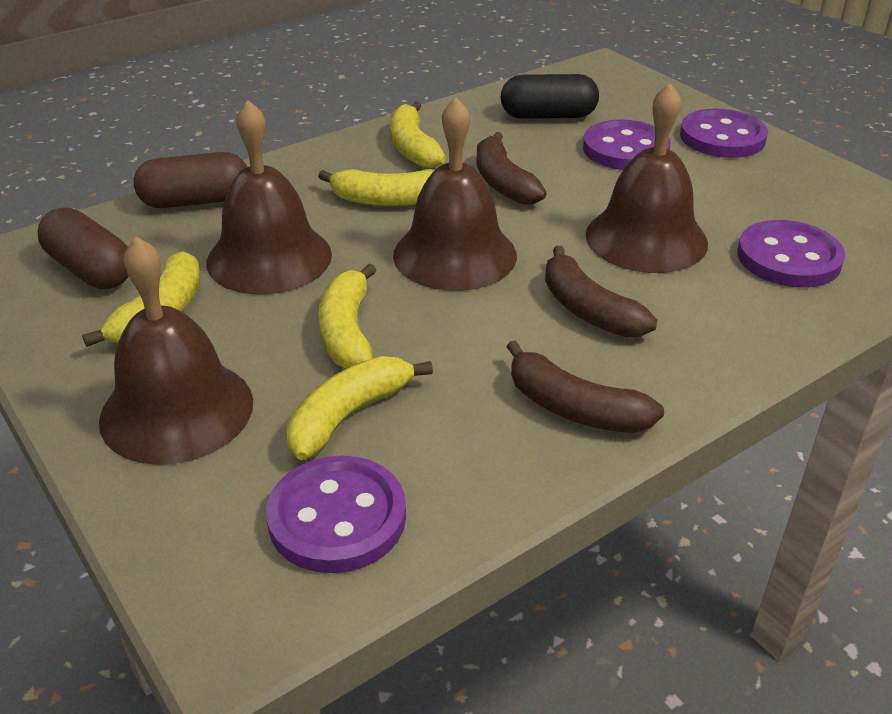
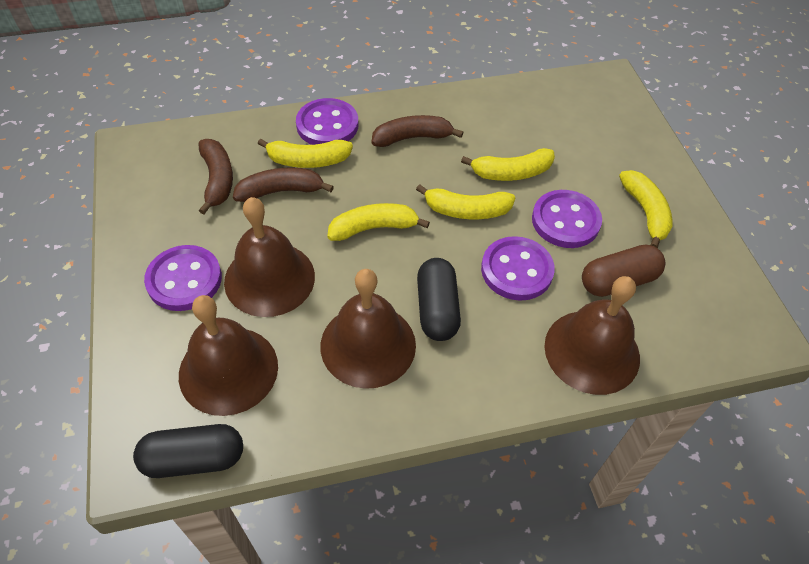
black capsule: 1 -> 2
brown capsule: 2 -> 1

